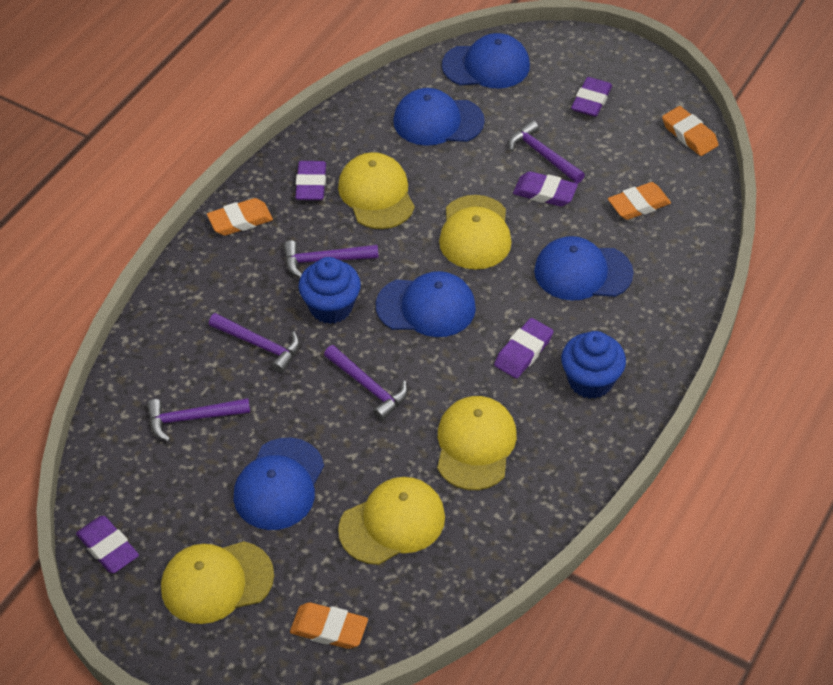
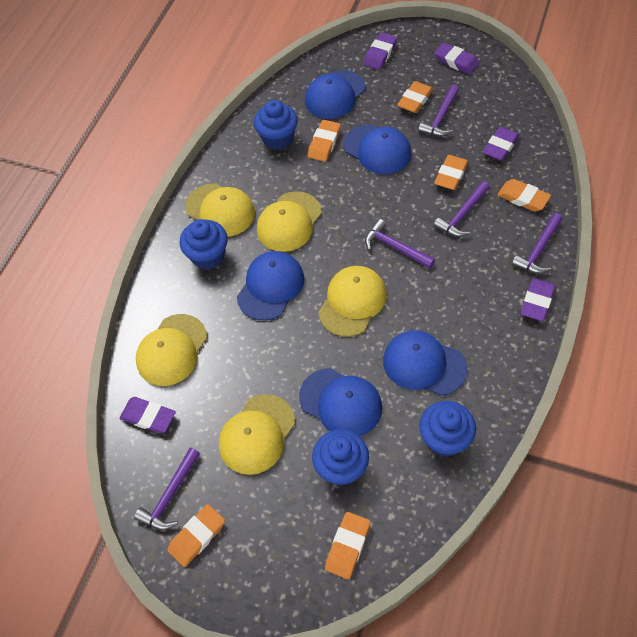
blue cupcake: 2 -> 4
orange eraser: 4 -> 6

